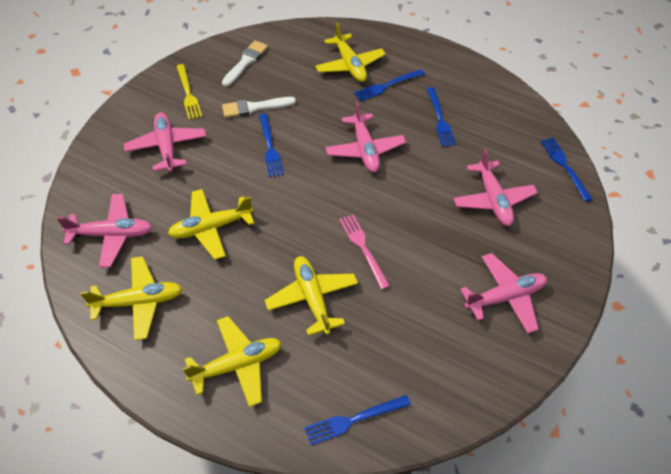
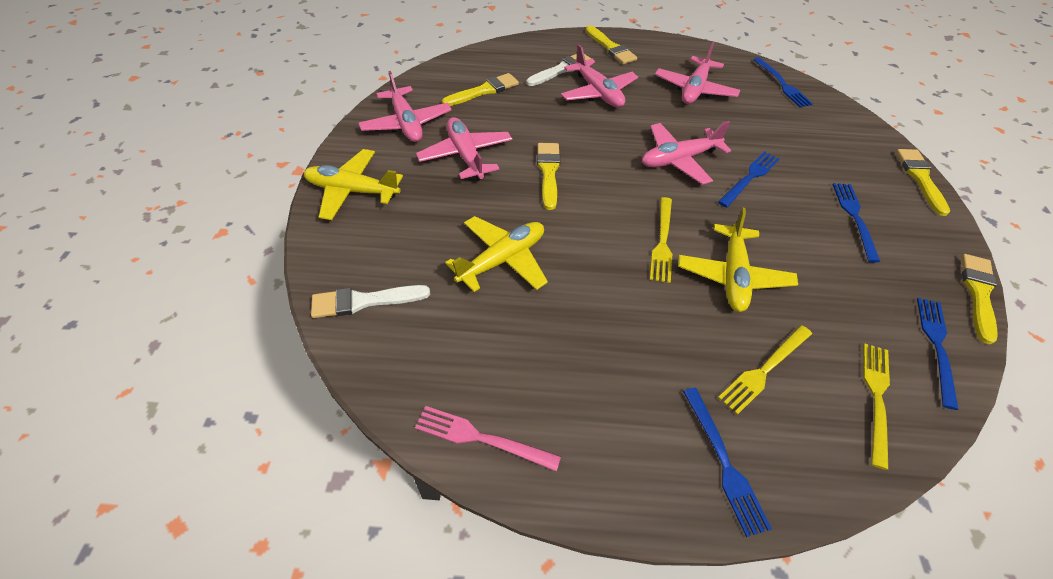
yellow brush: 0 -> 5
yellow fork: 1 -> 3
yellow plane: 5 -> 3

